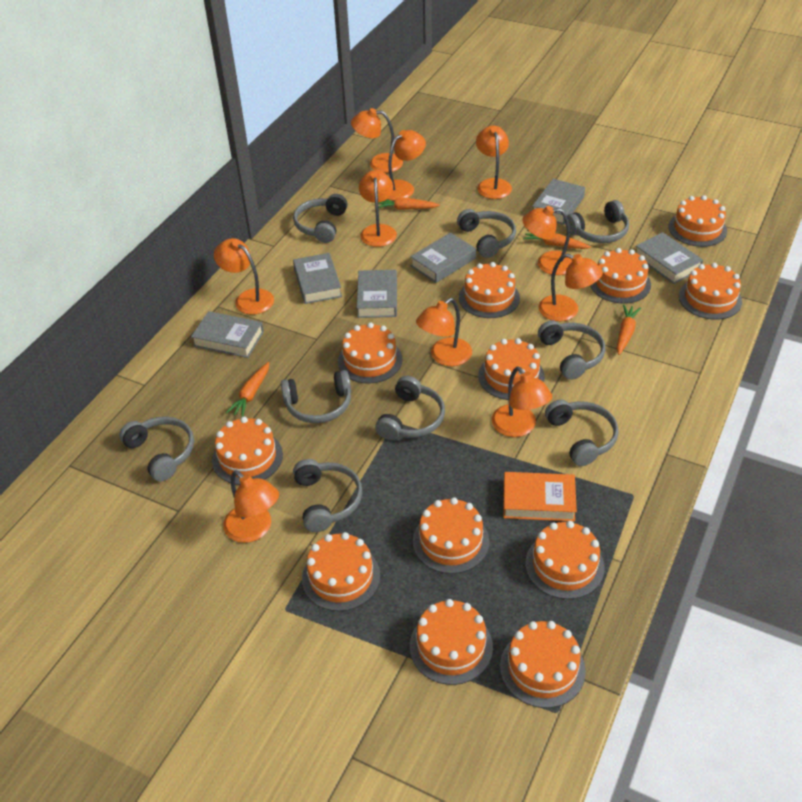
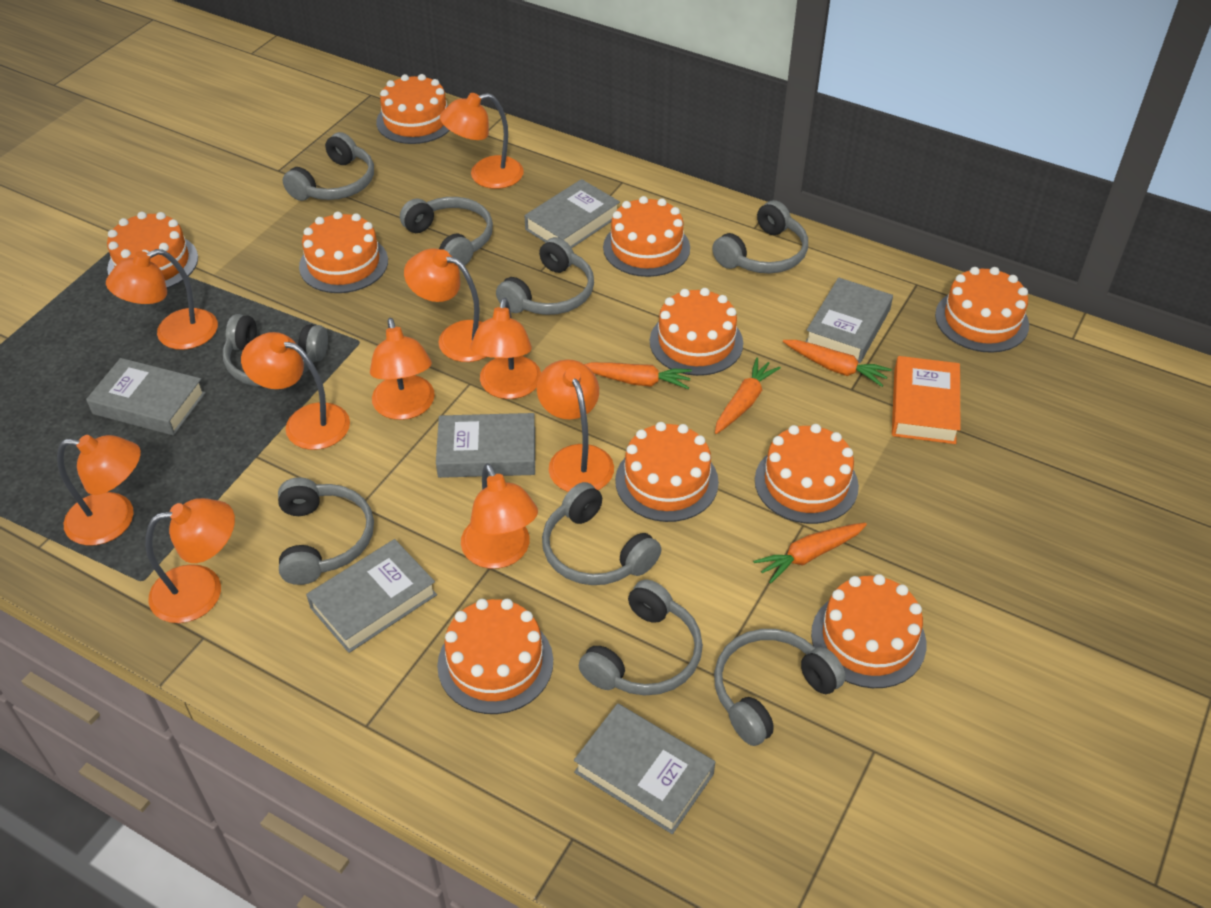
orange cake: 12 -> 10

